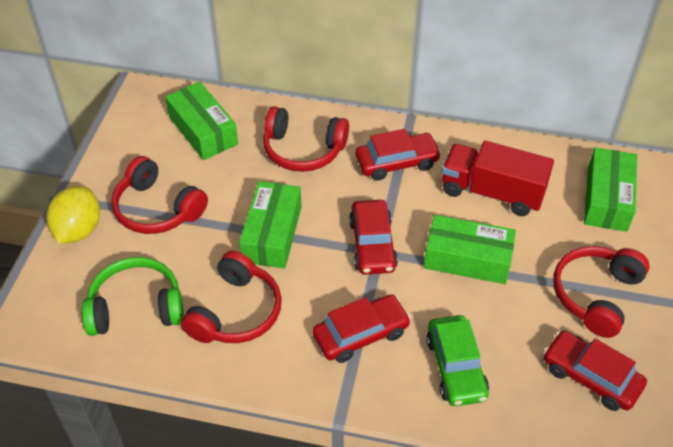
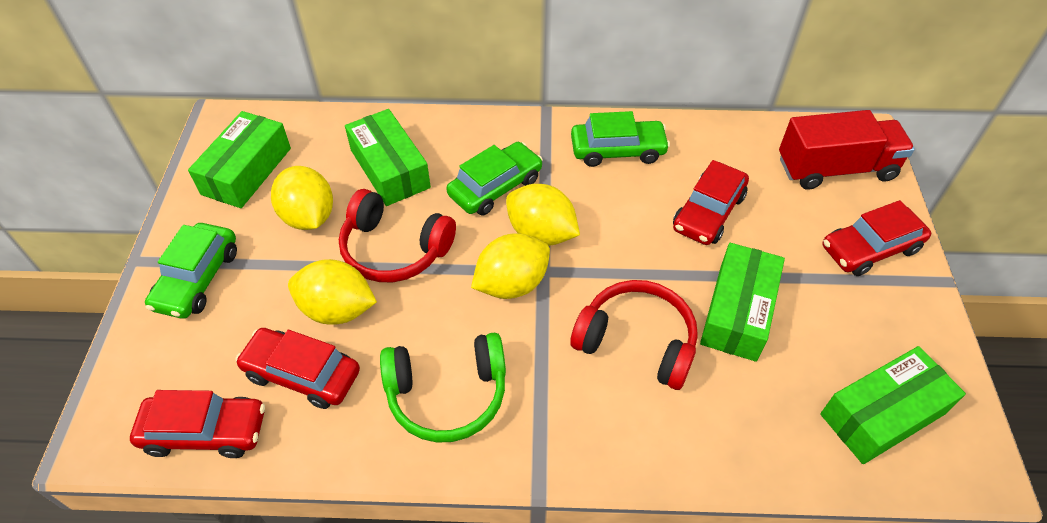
green car: 1 -> 3
red headphones: 4 -> 2
yellow lemon: 1 -> 4

